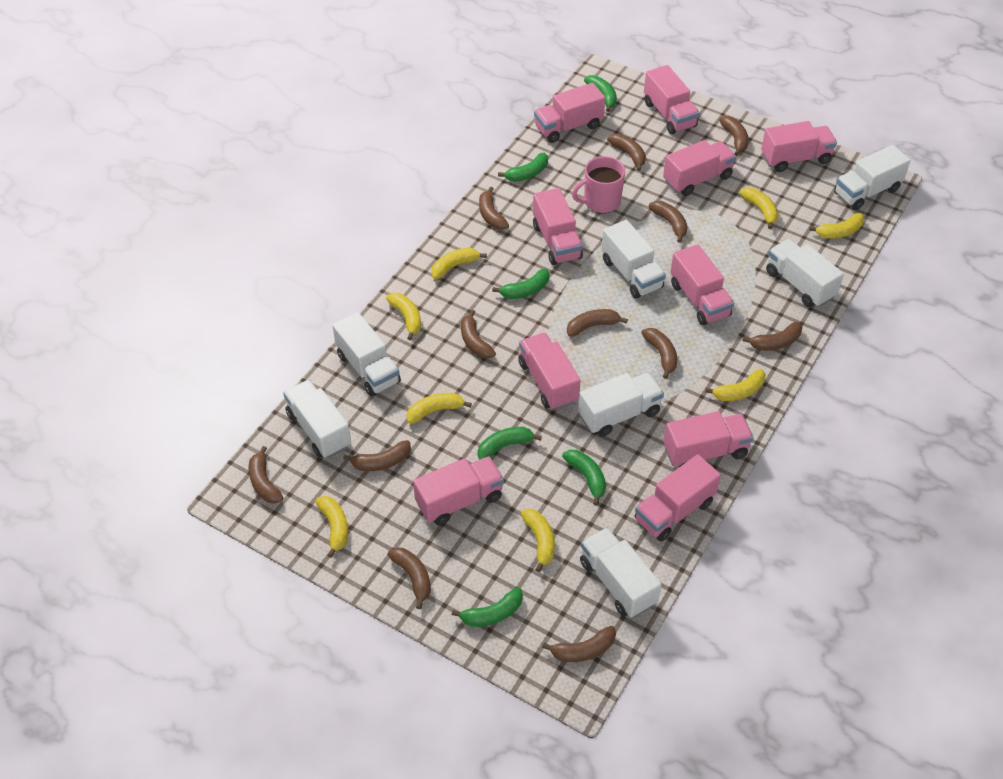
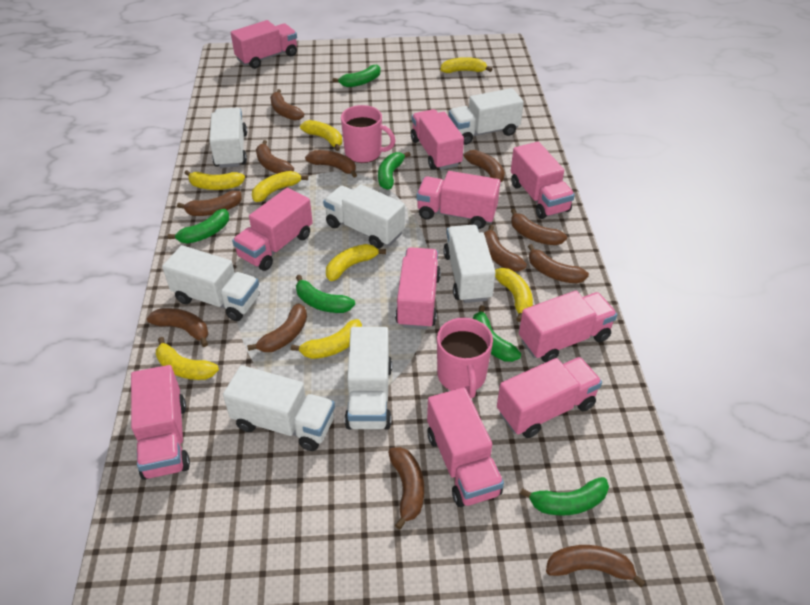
pink mug: 1 -> 2

